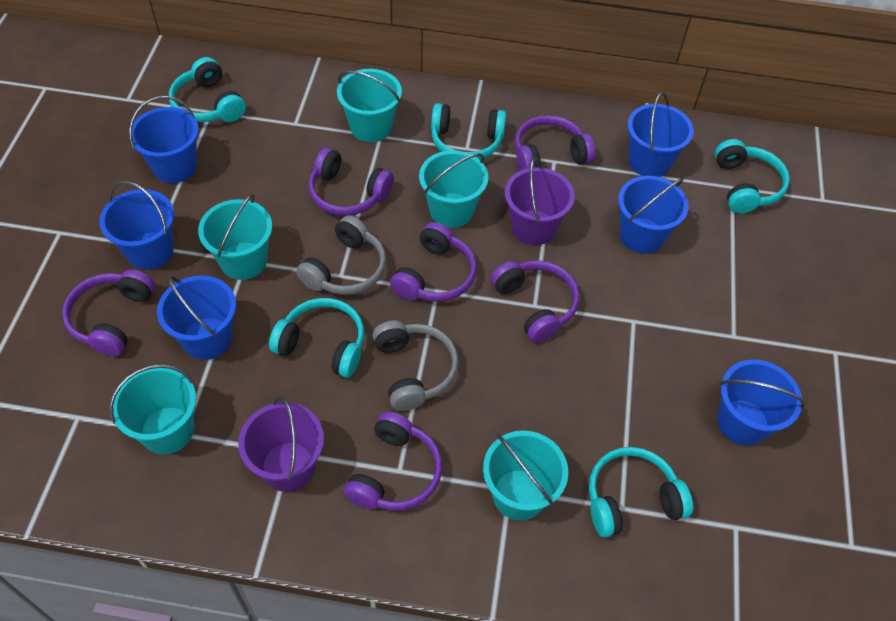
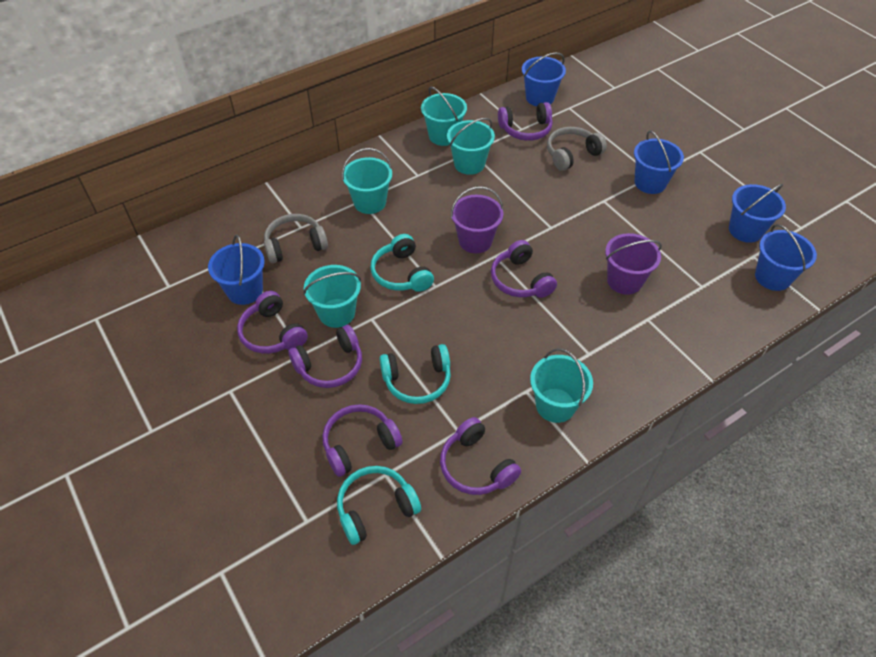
blue bucket: 6 -> 5
turquoise headphones: 5 -> 3

